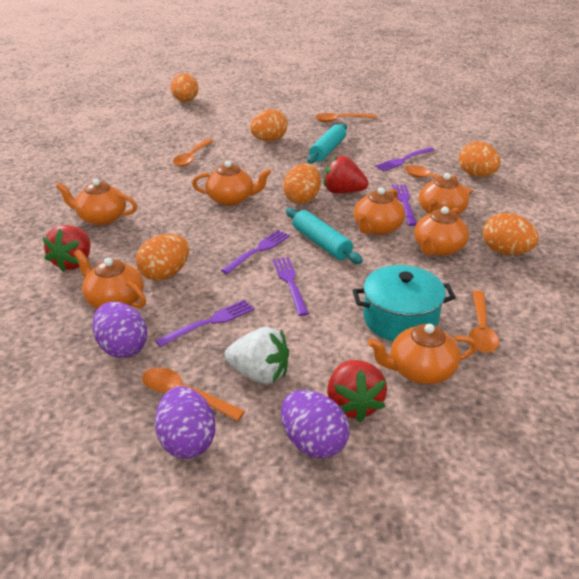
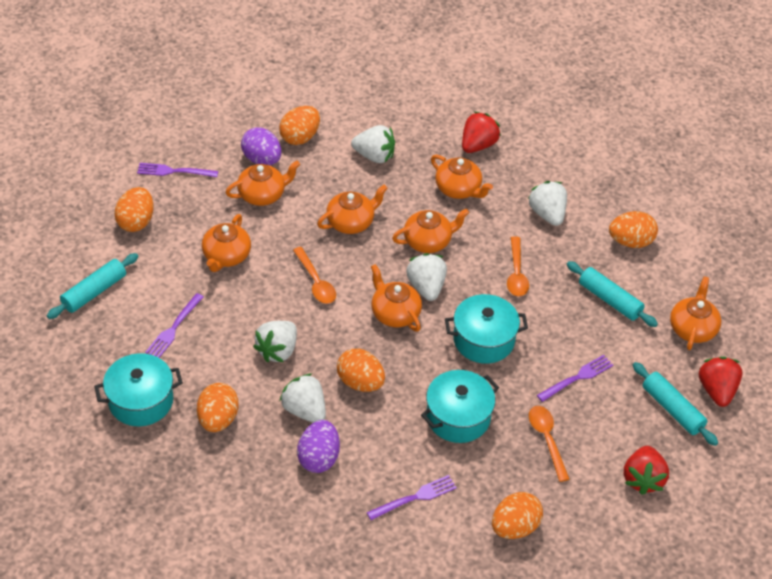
orange spoon: 5 -> 3
purple egg: 3 -> 2
purple fork: 5 -> 4
turquoise pot: 1 -> 3
turquoise rolling pin: 2 -> 3
white strawberry: 1 -> 5

